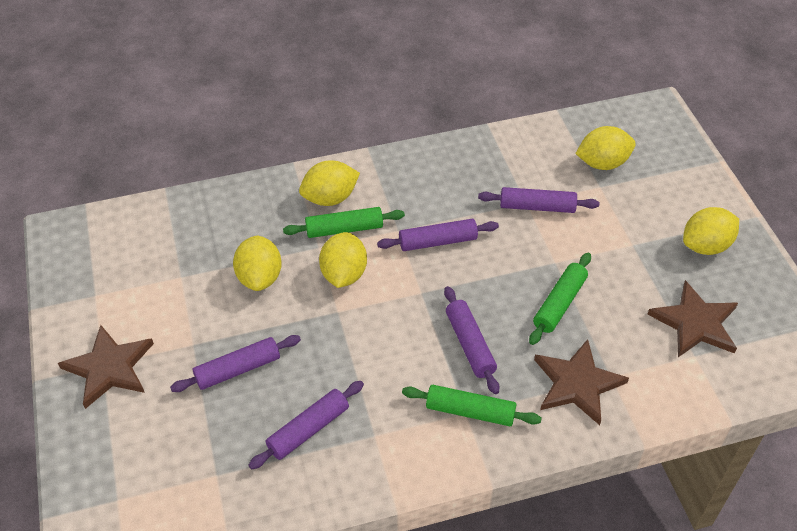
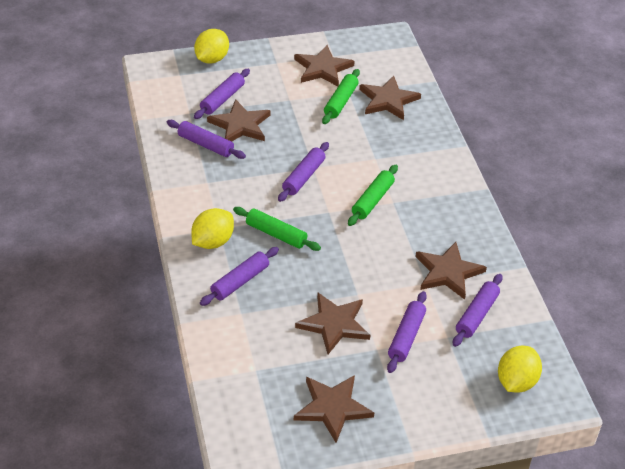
brown star: 3 -> 6
purple rolling pin: 5 -> 6
yellow lemon: 5 -> 3

